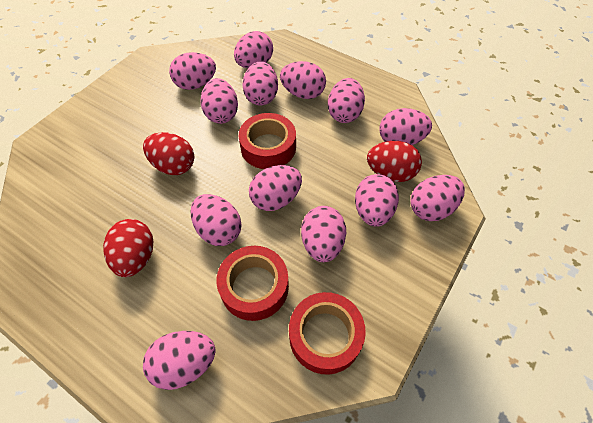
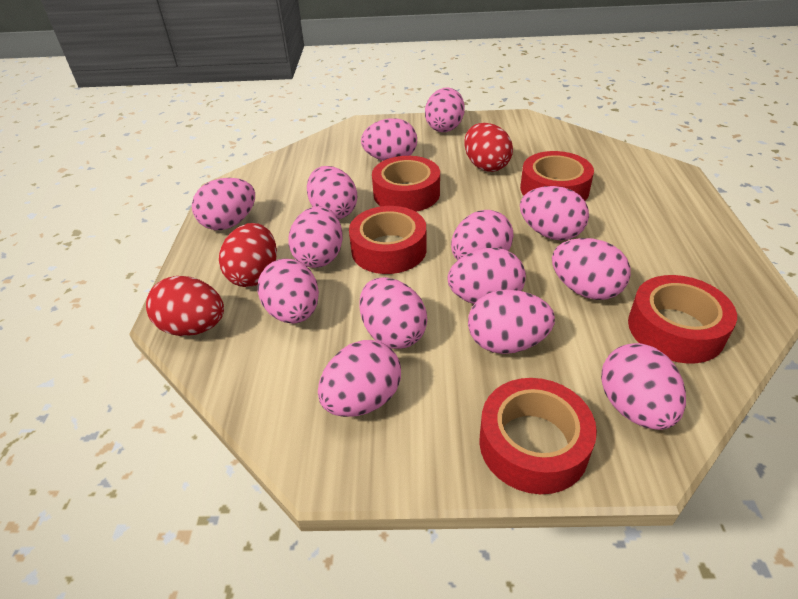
pink egg: 13 -> 14
red tape: 3 -> 5

